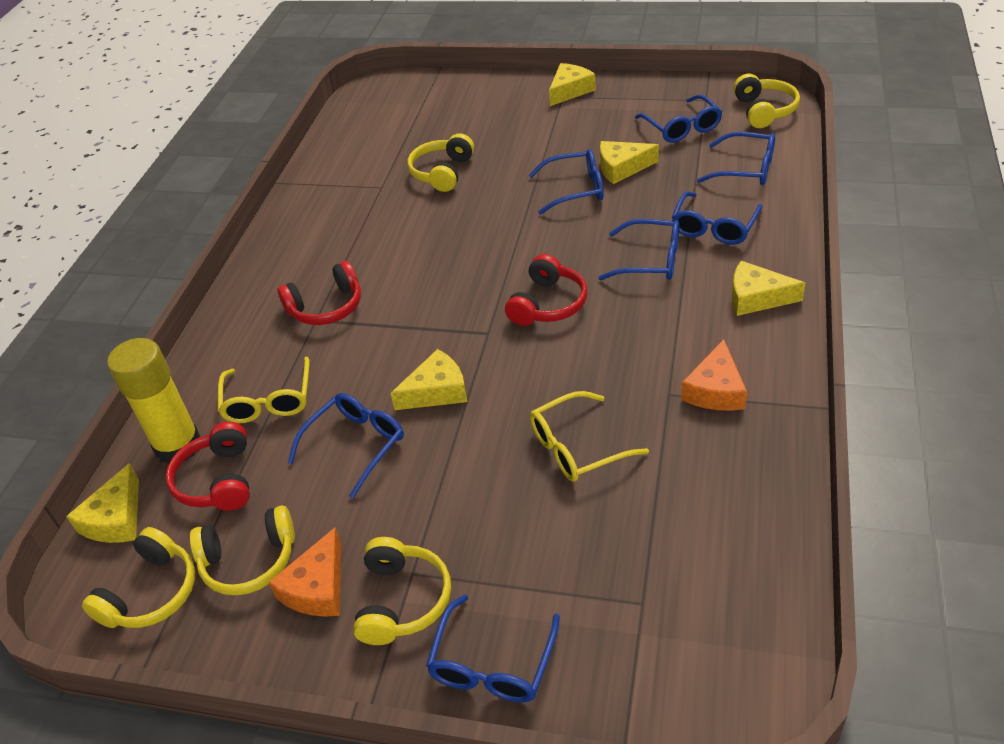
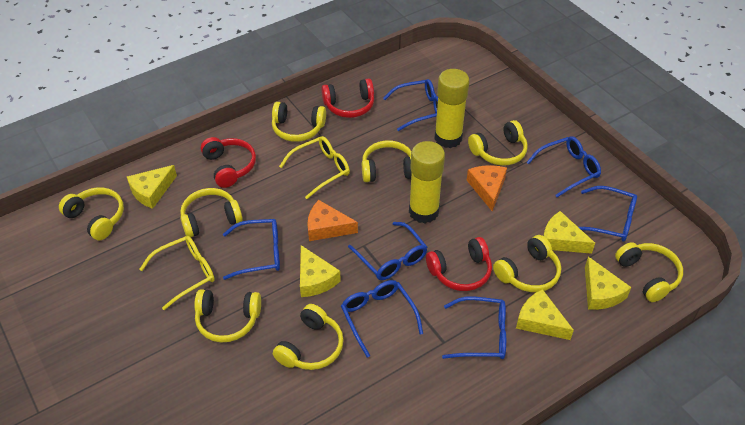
yellow glue stick: 1 -> 2
yellow headphones: 5 -> 9

